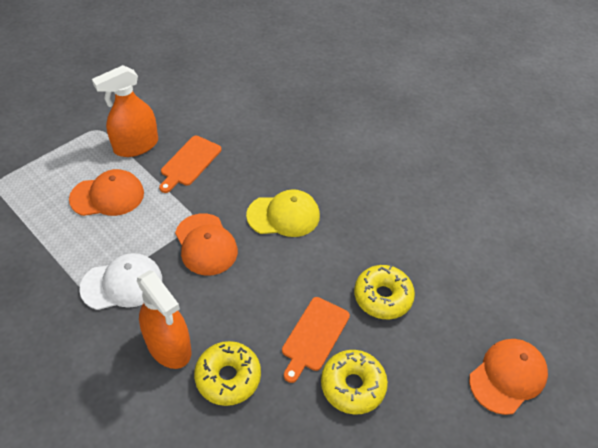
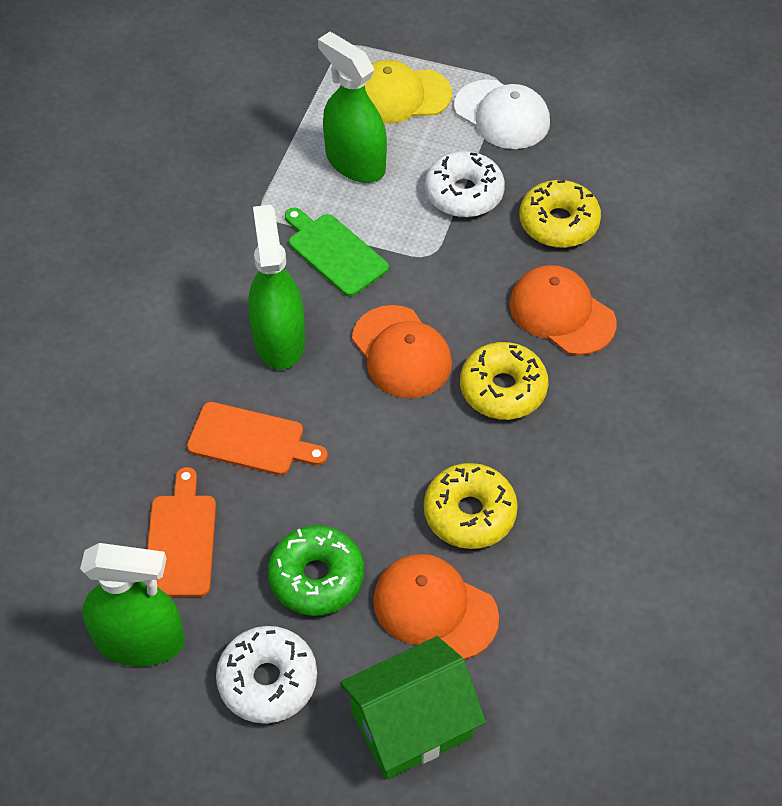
green cutting board: 0 -> 1
green donut: 0 -> 1
green house: 0 -> 1
green spray bottle: 0 -> 3
orange spray bottle: 2 -> 0
white donut: 0 -> 2

